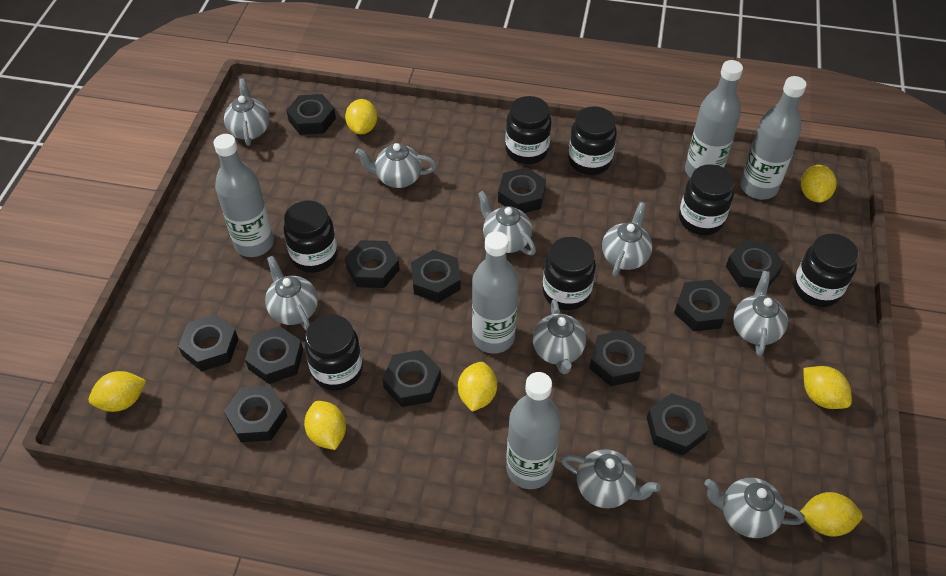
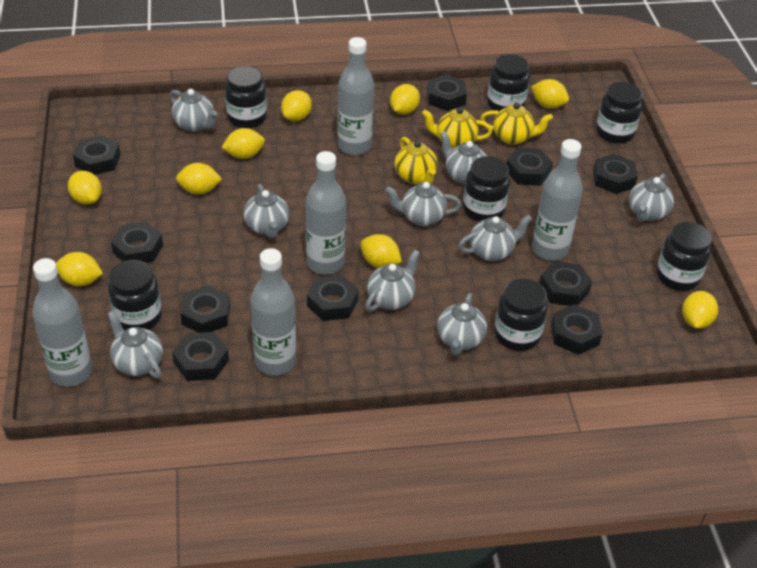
black nut: 12 -> 10
yellow lemon: 7 -> 9
yellow teapot: 0 -> 3

